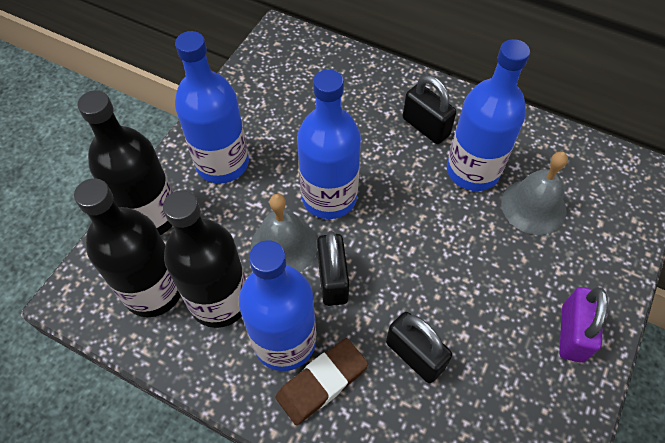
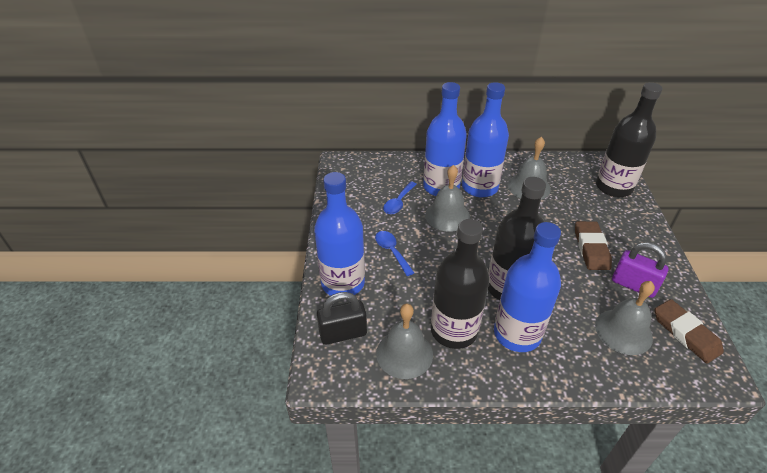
black padlock: 3 -> 1
blue spoon: 0 -> 2
brown eraser: 1 -> 2
grey bell: 2 -> 4

